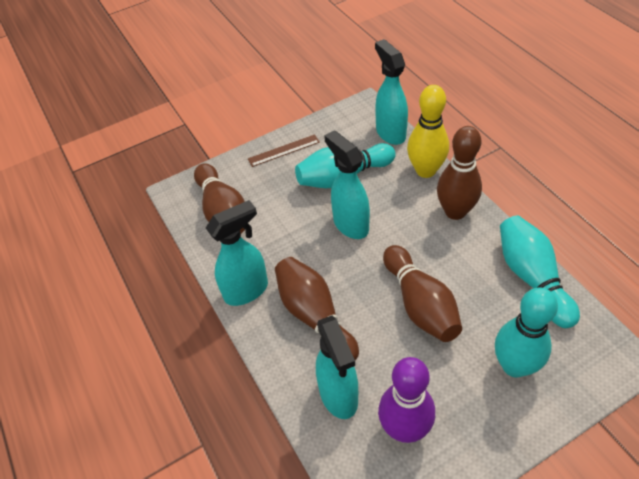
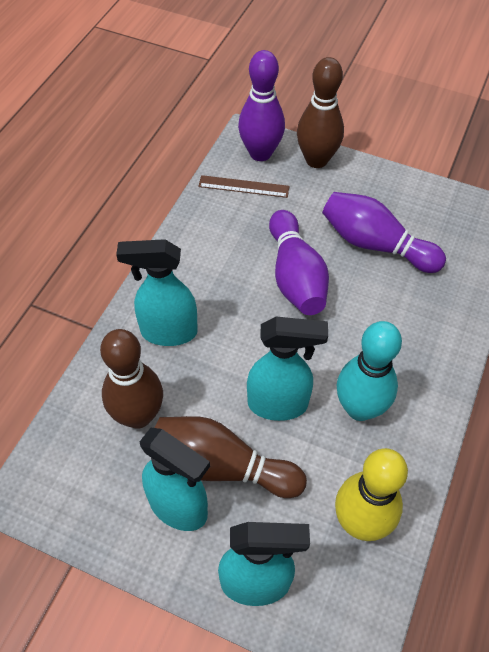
brown bowling pin: 4 -> 3
purple bowling pin: 1 -> 3
turquoise bowling pin: 3 -> 1

